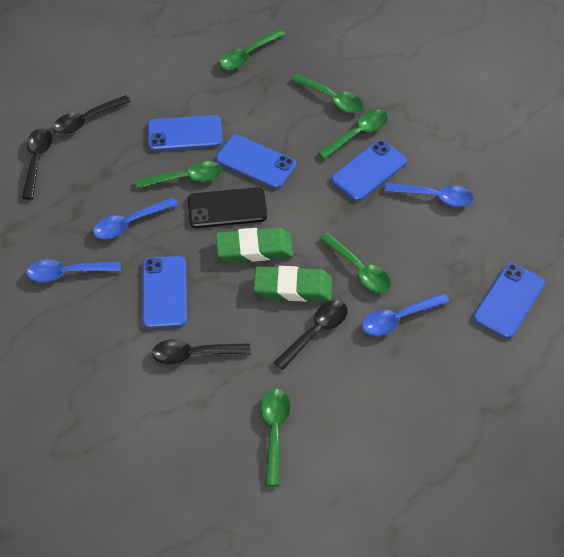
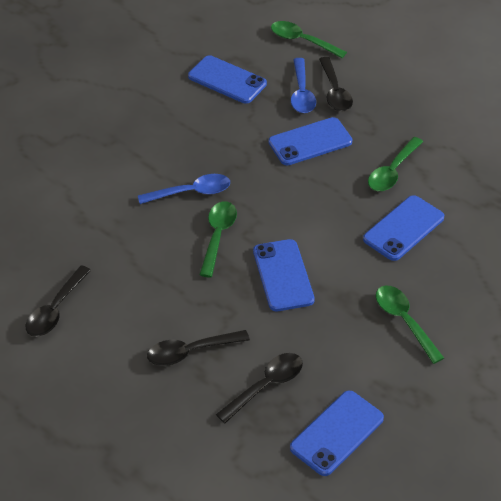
black phone: 1 -> 0
blue spoon: 4 -> 2
green eraser: 2 -> 0
green spoon: 6 -> 4

